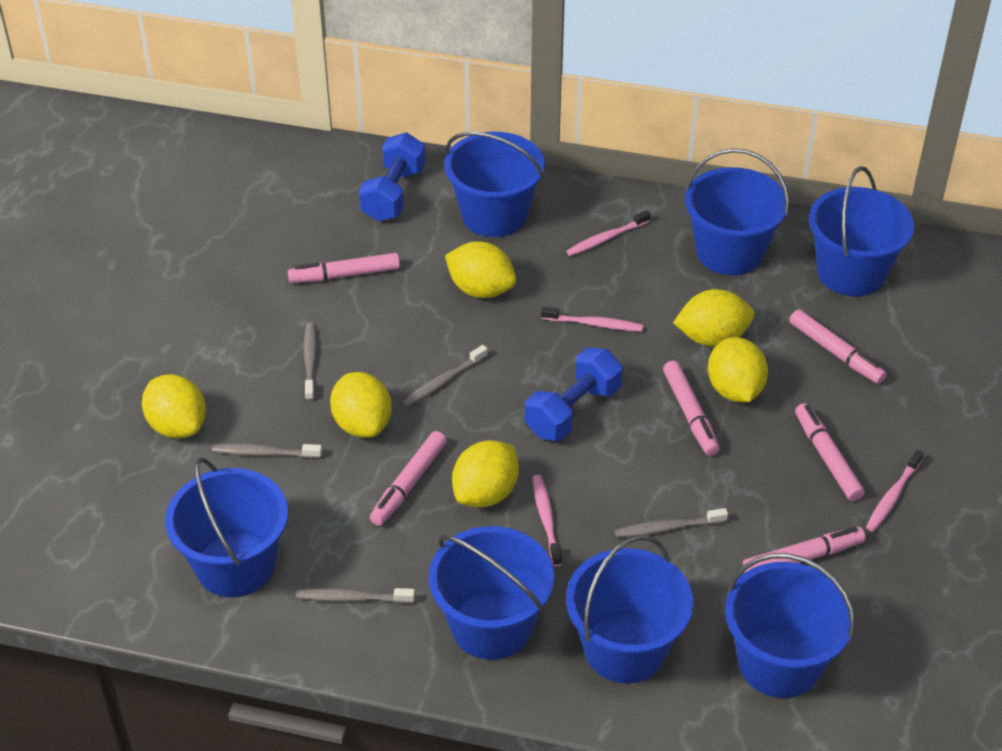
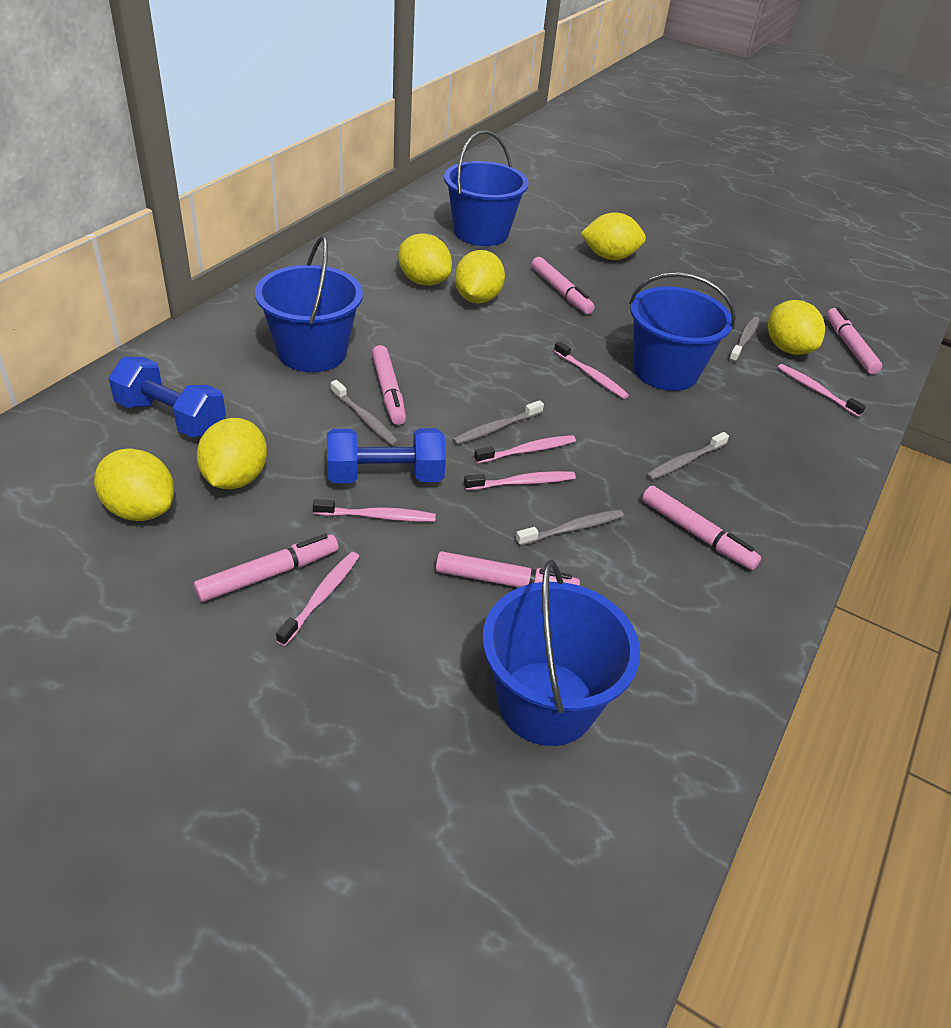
blue bucket: 7 -> 4
pink toothbrush: 4 -> 6

